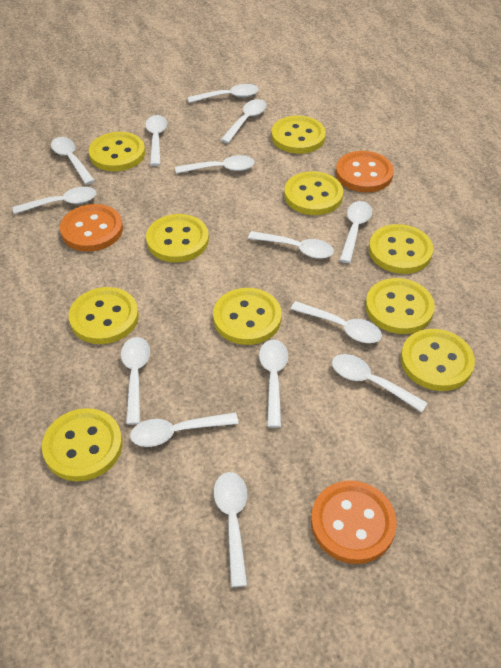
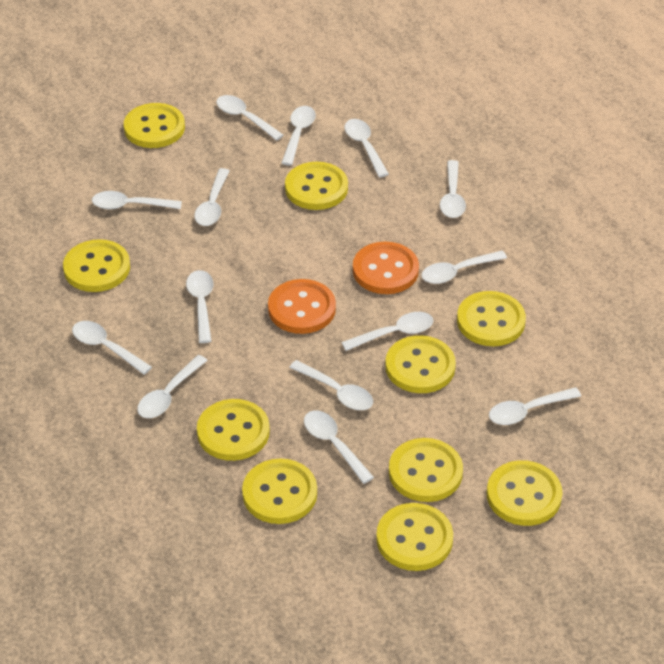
orange button: 3 -> 2

